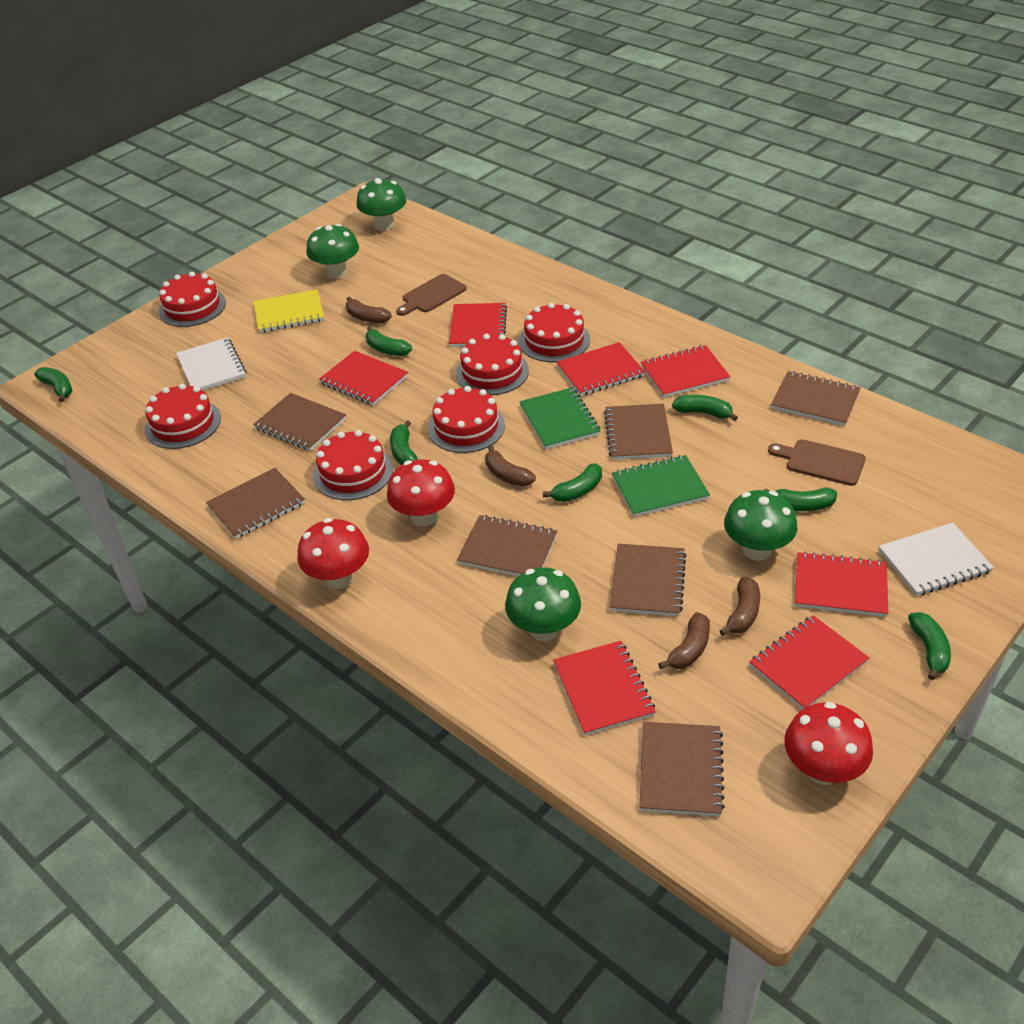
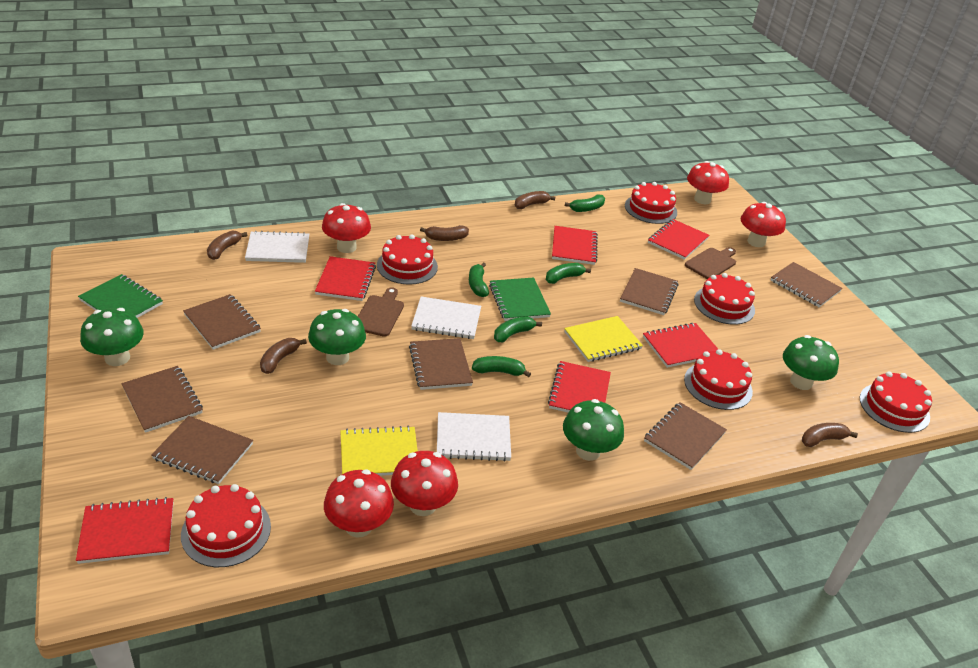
brown banana: 4 -> 5
green banana: 7 -> 5
red mushroom: 3 -> 5
red notebook: 7 -> 6
white notebook: 2 -> 3
yellow notebook: 1 -> 2

